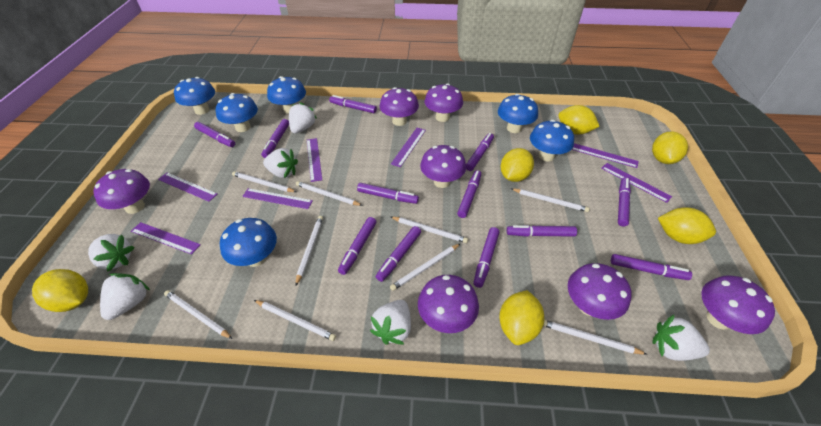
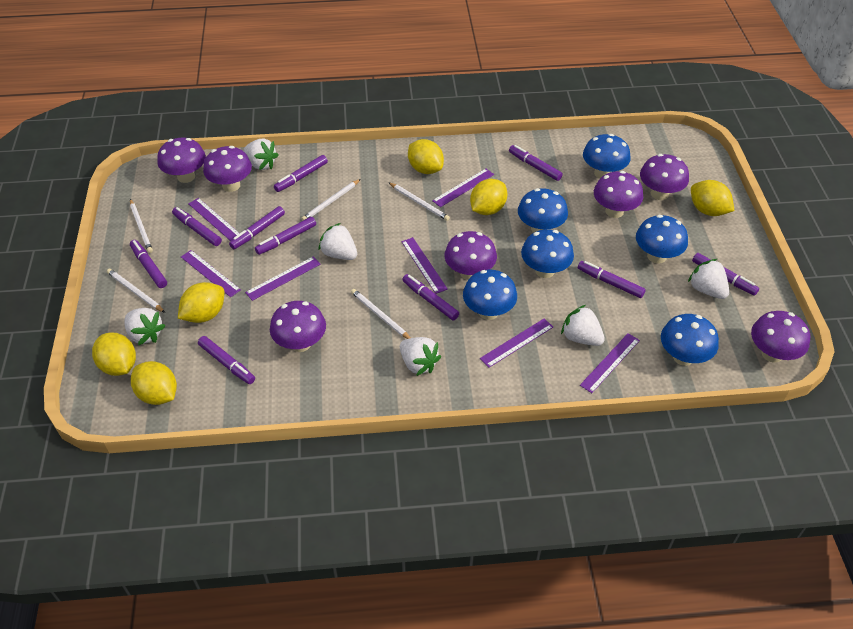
purple marker: 12 -> 10
white pencil: 9 -> 5

